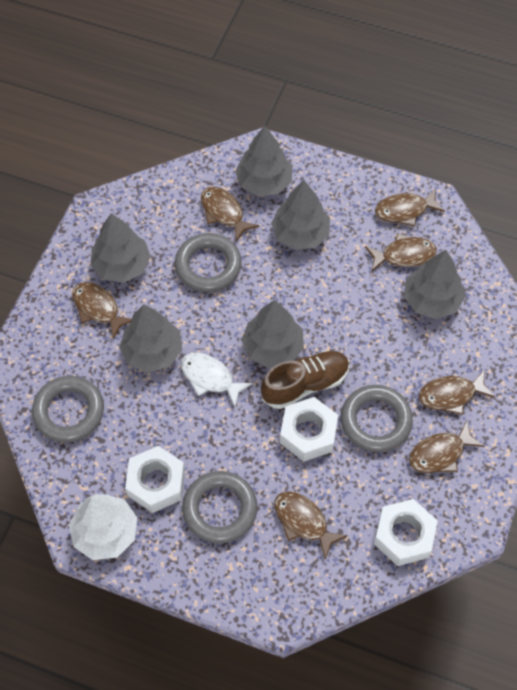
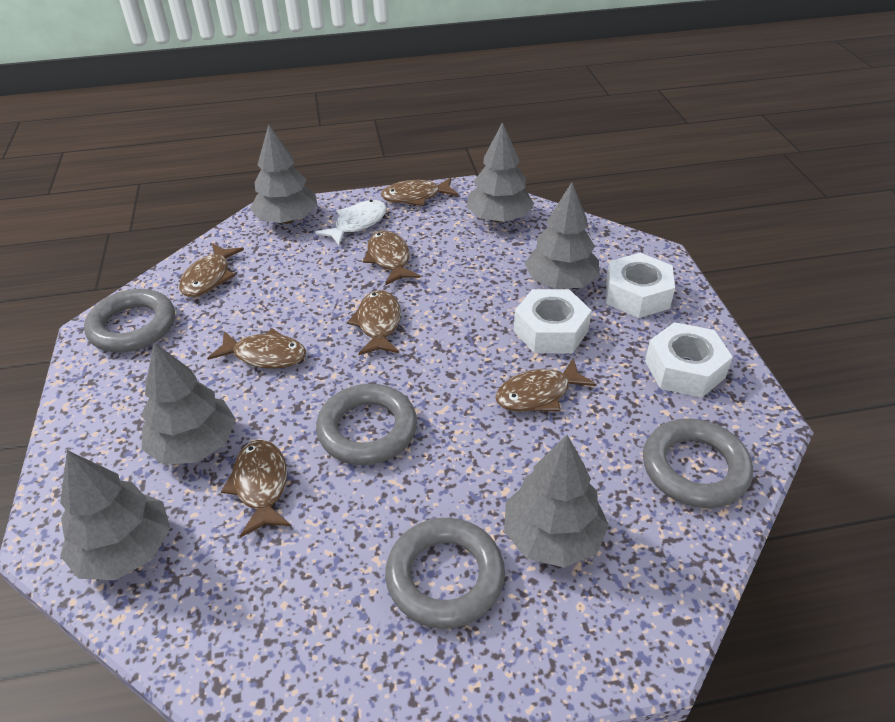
brown shoe: 1 -> 0
white tree: 1 -> 0

